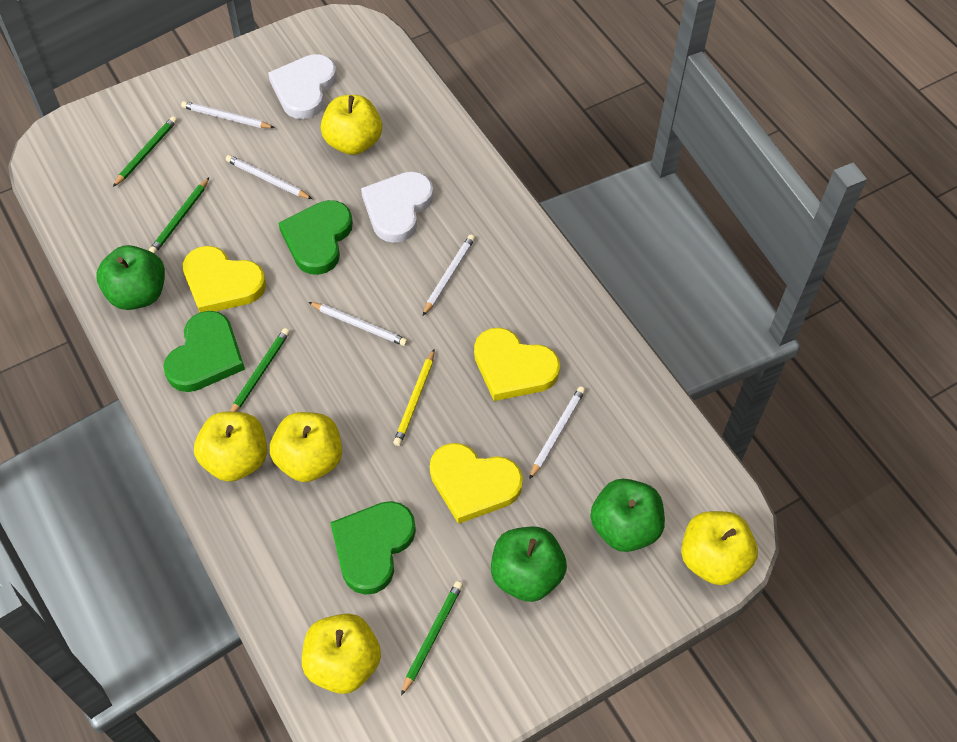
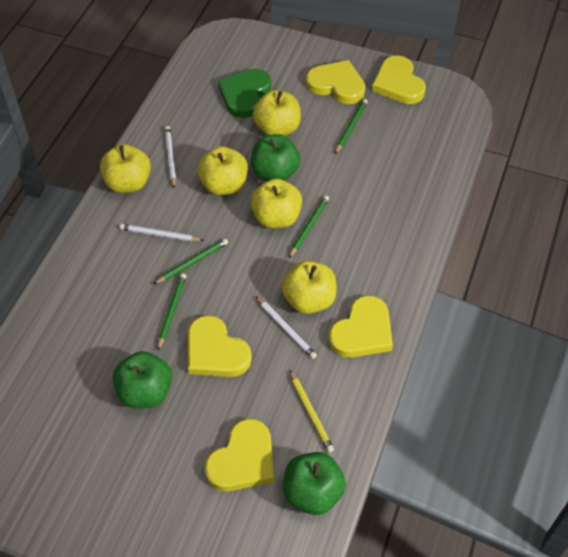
green heart: 3 -> 1
white heart: 2 -> 0
white pencil: 5 -> 3
yellow heart: 3 -> 5

